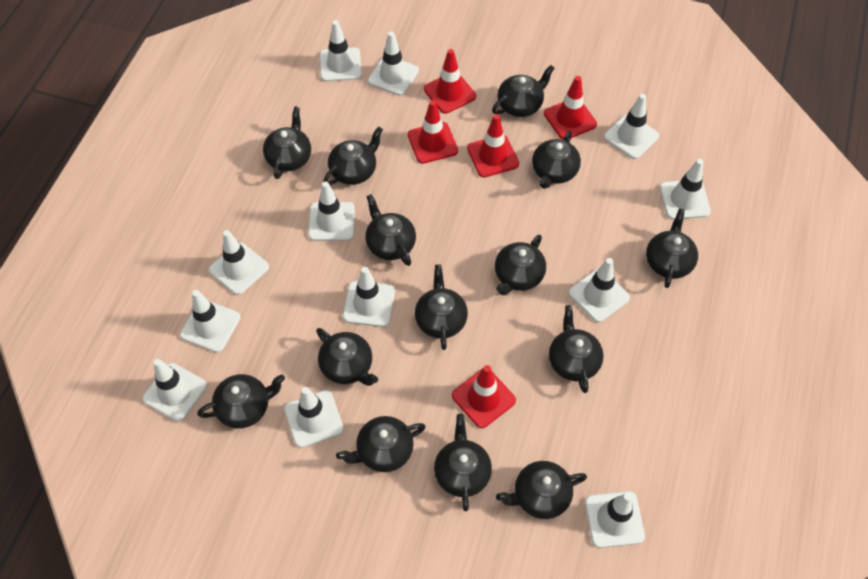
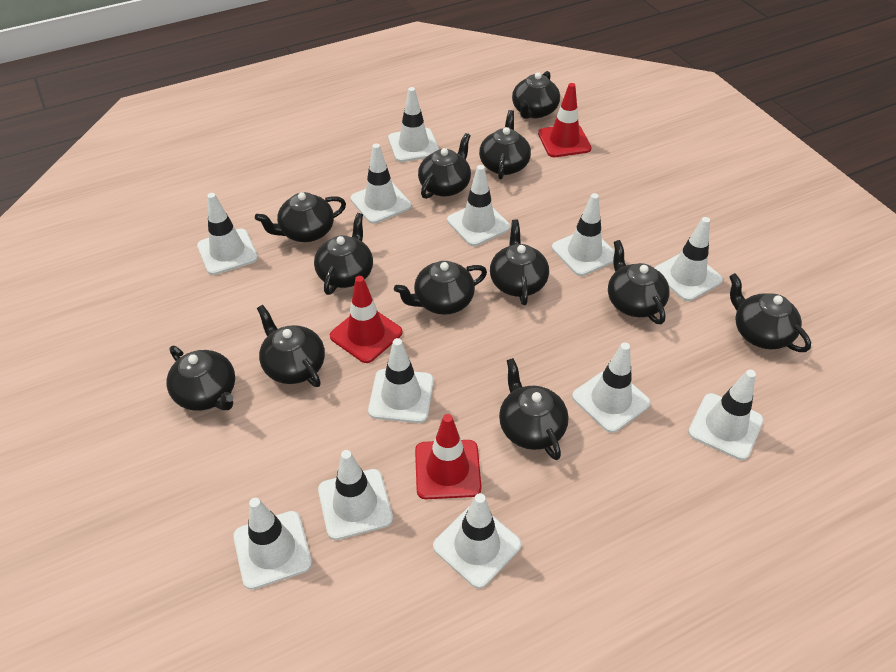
black teapot: 14 -> 12
red traffic cone: 5 -> 3

